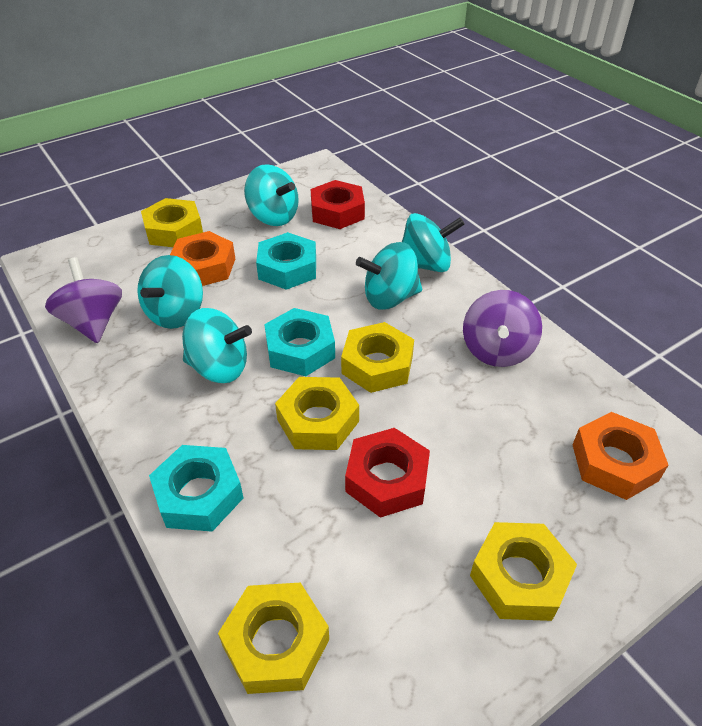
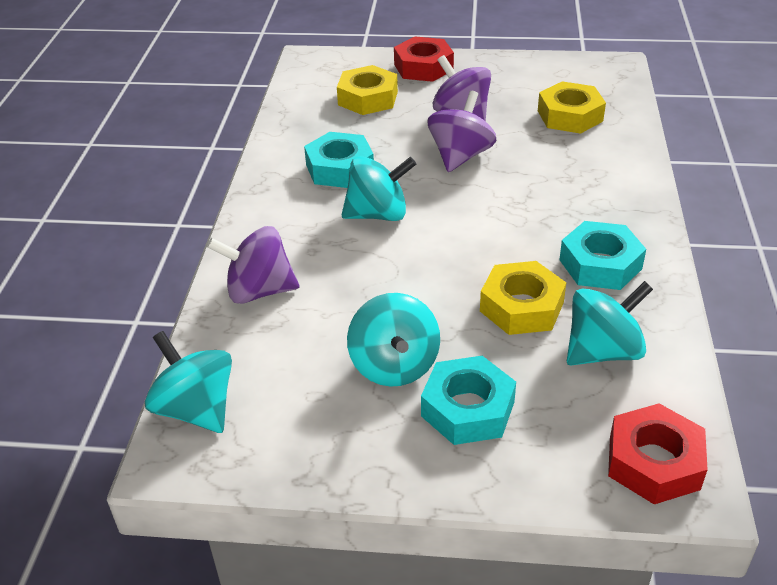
orange nut: 2 -> 0
purple spinning top: 2 -> 3
turquoise spinning top: 5 -> 4
yellow nut: 5 -> 3

